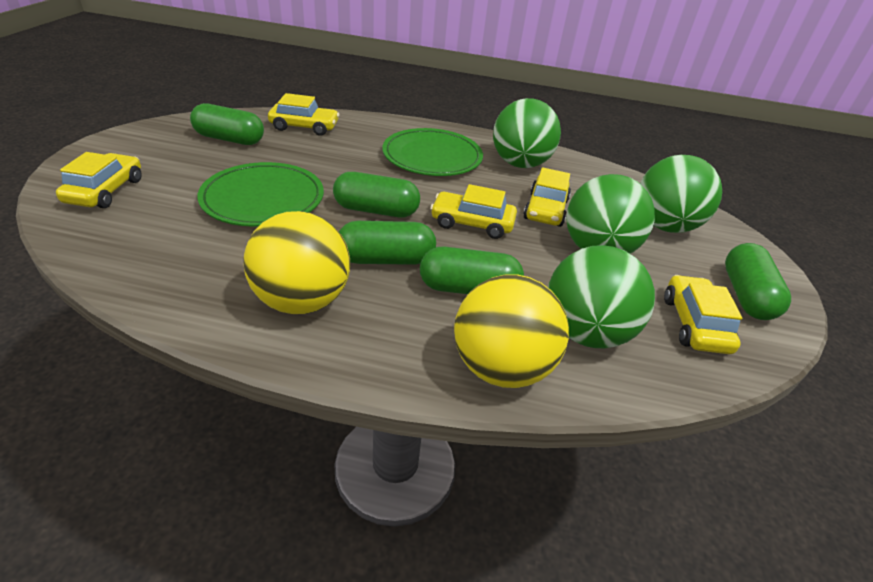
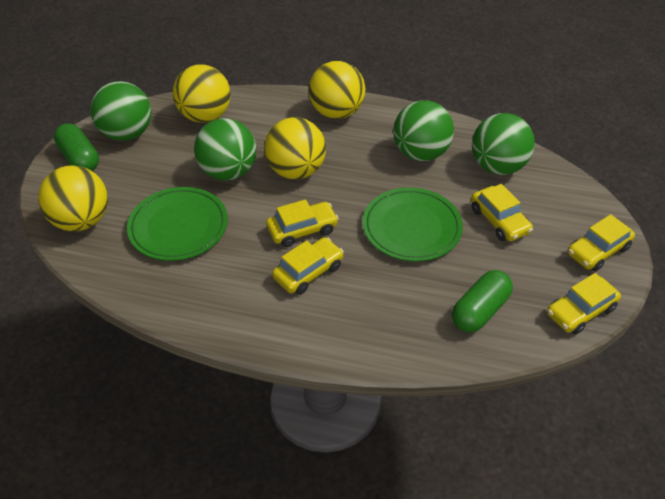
green capsule: 5 -> 2
yellow ball: 2 -> 4

